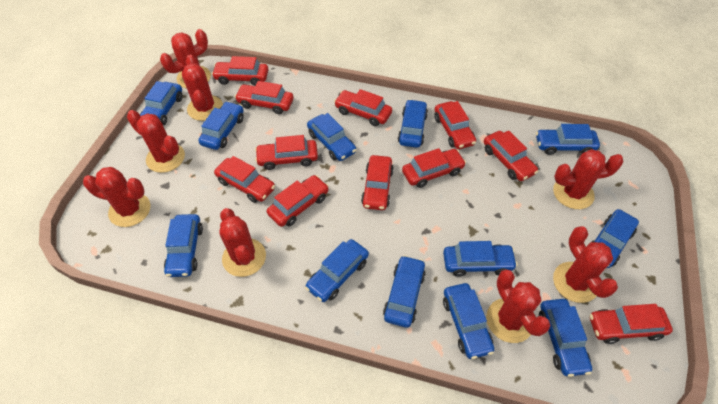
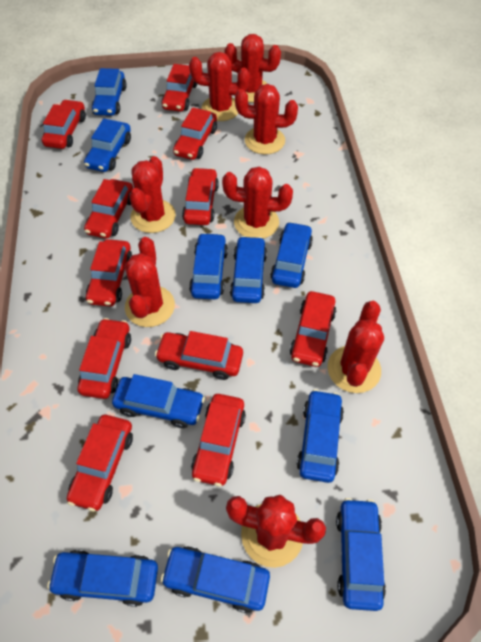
blue car: 12 -> 10

